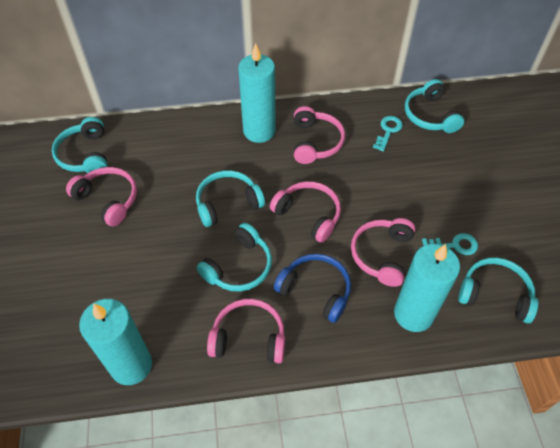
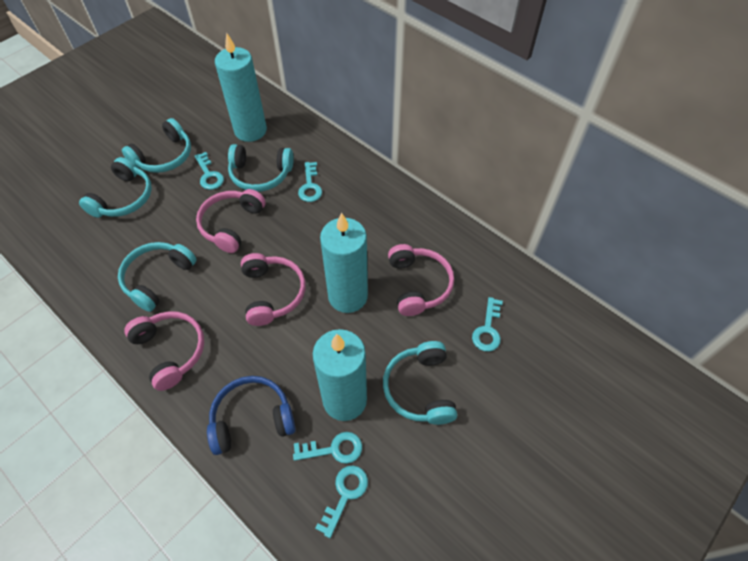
pink headphones: 5 -> 4
turquoise key: 2 -> 5

